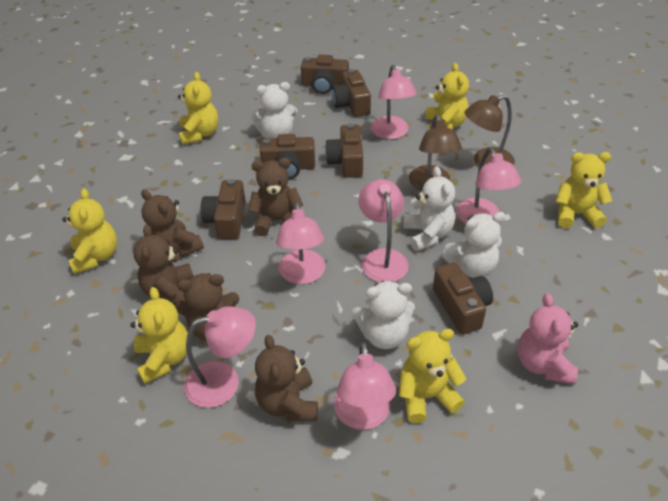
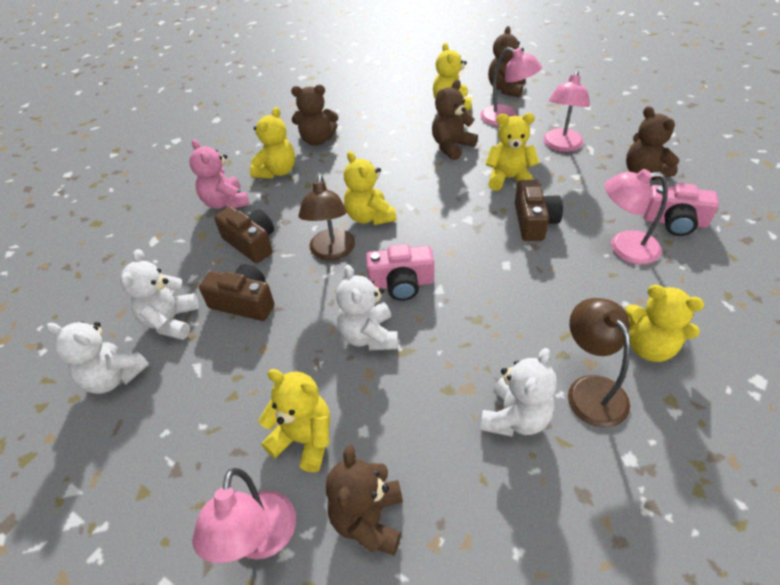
brown camera: 6 -> 3
pink camera: 0 -> 2
pink lamp: 6 -> 4

